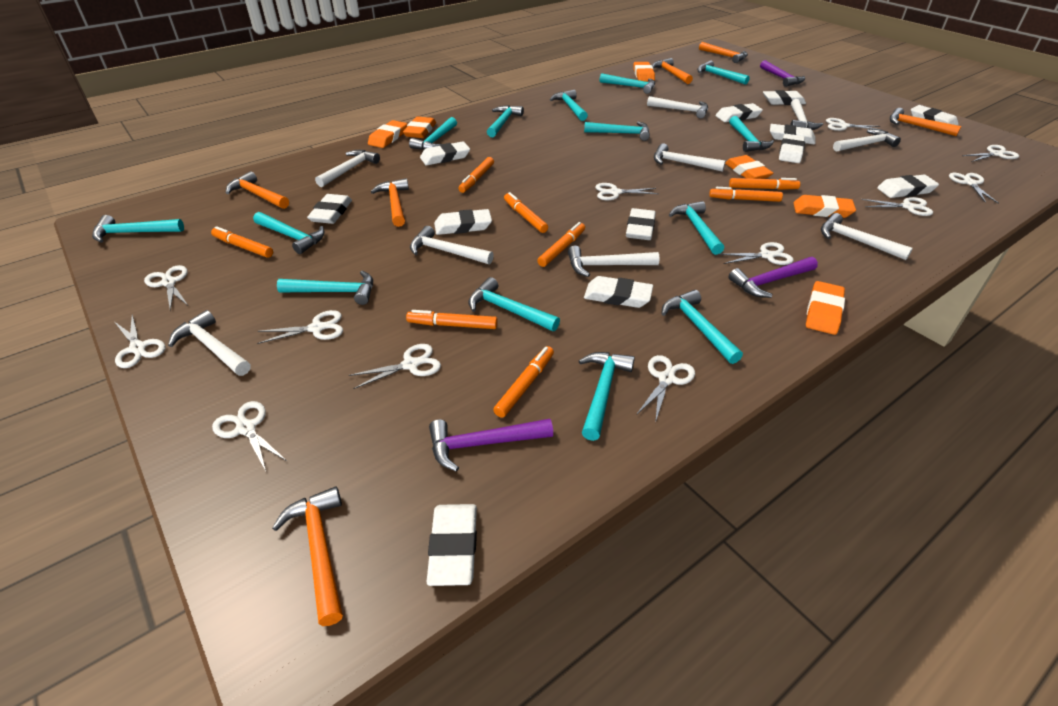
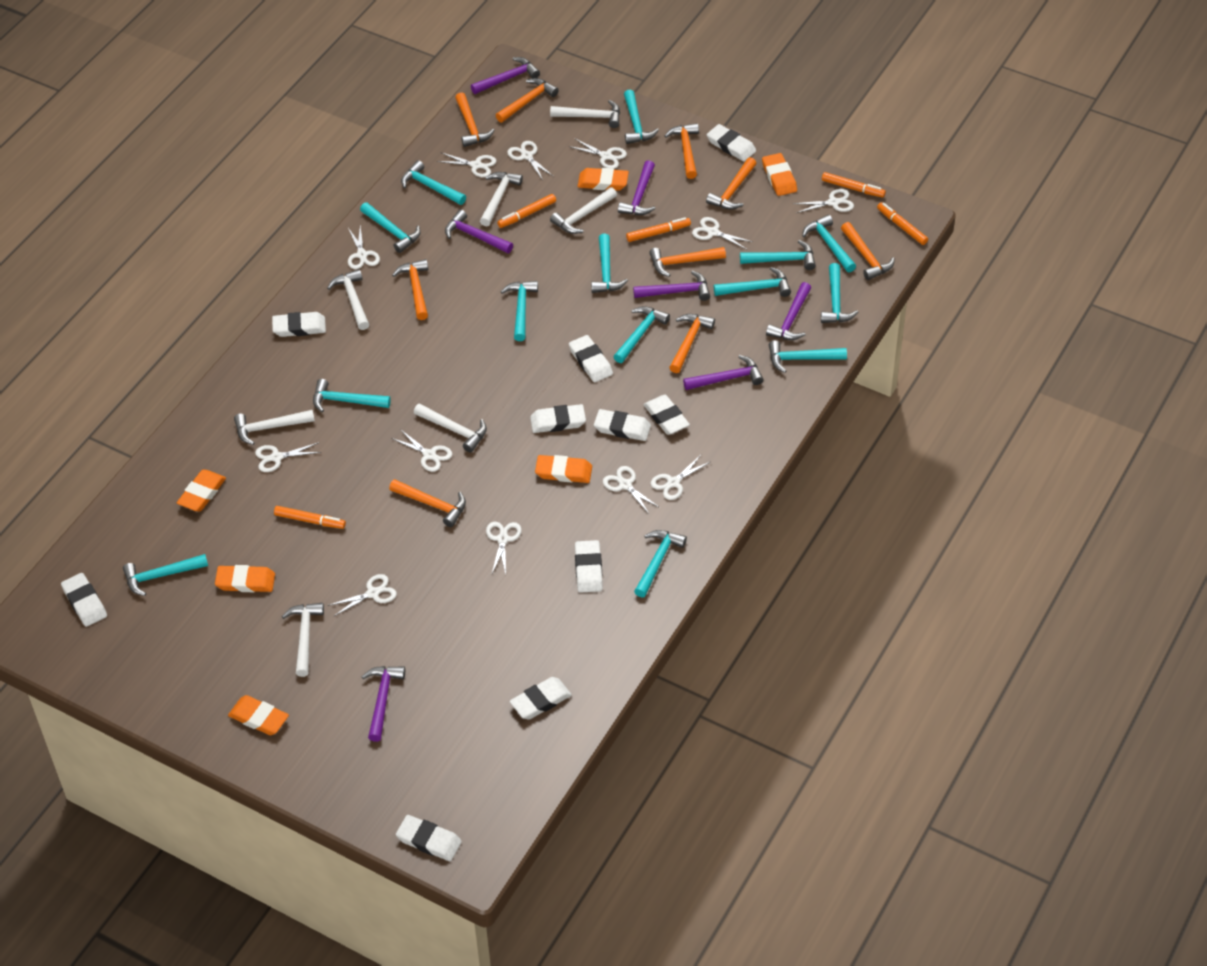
orange hammer: 6 -> 9
orange marker: 8 -> 5
purple hammer: 3 -> 7
white eraser: 12 -> 10
white hammer: 9 -> 7

